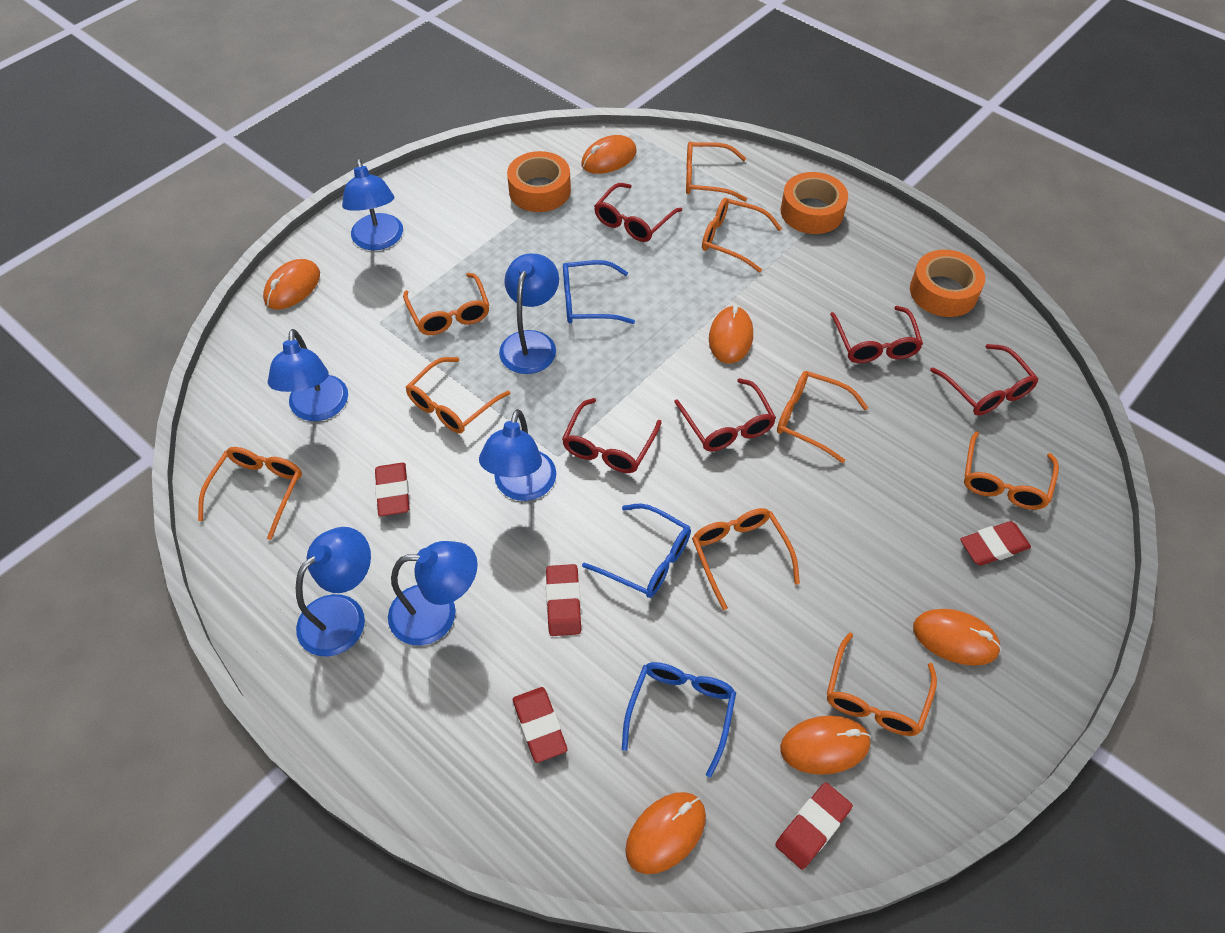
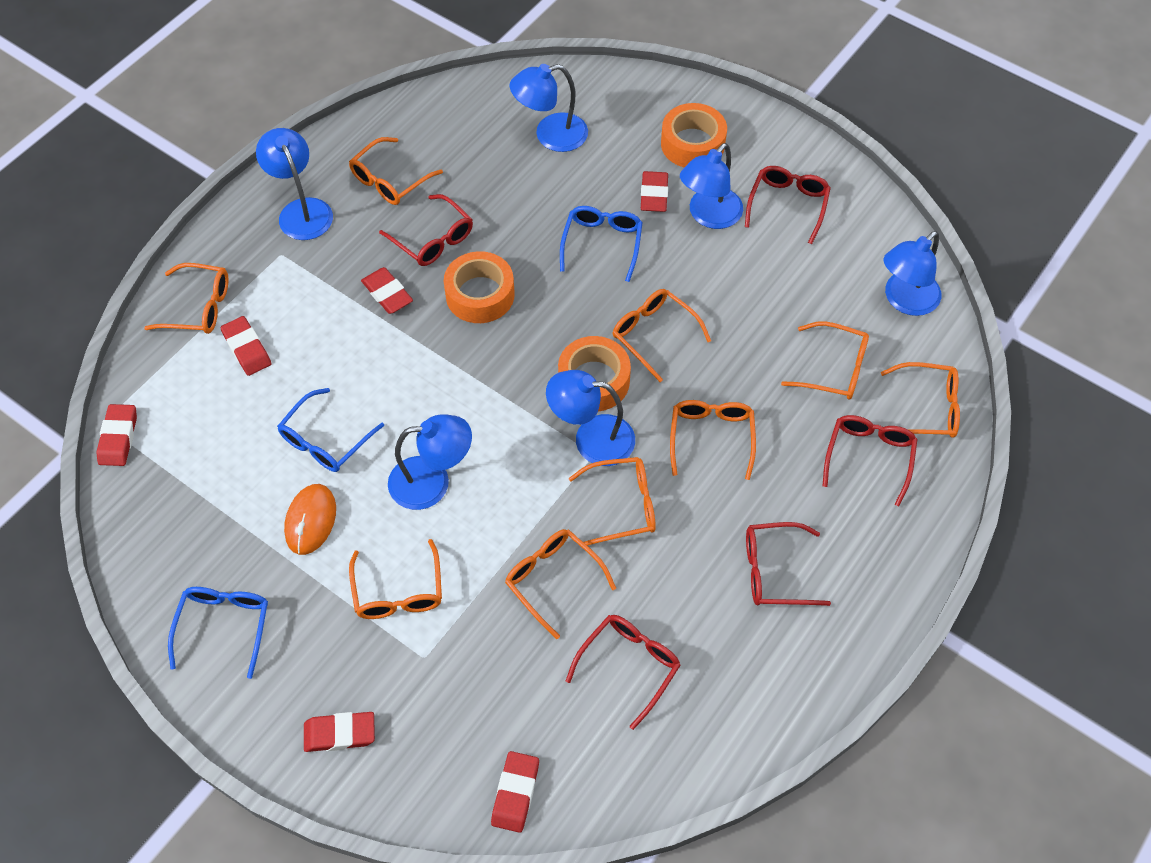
orange mouse: 6 -> 1
red eraser: 5 -> 6

